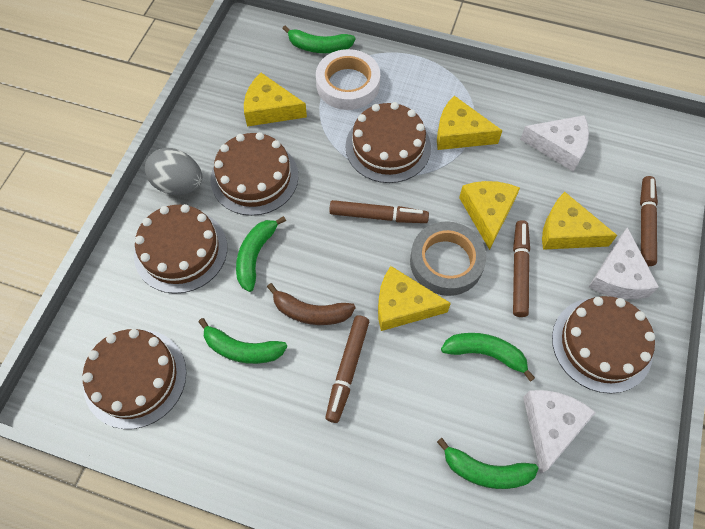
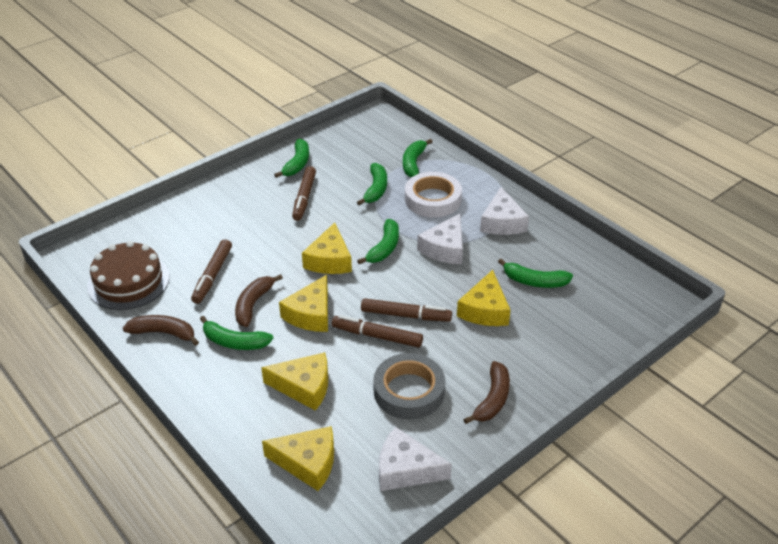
brown banana: 1 -> 3
brown cake: 5 -> 1
green banana: 5 -> 6
grey egg: 1 -> 0

